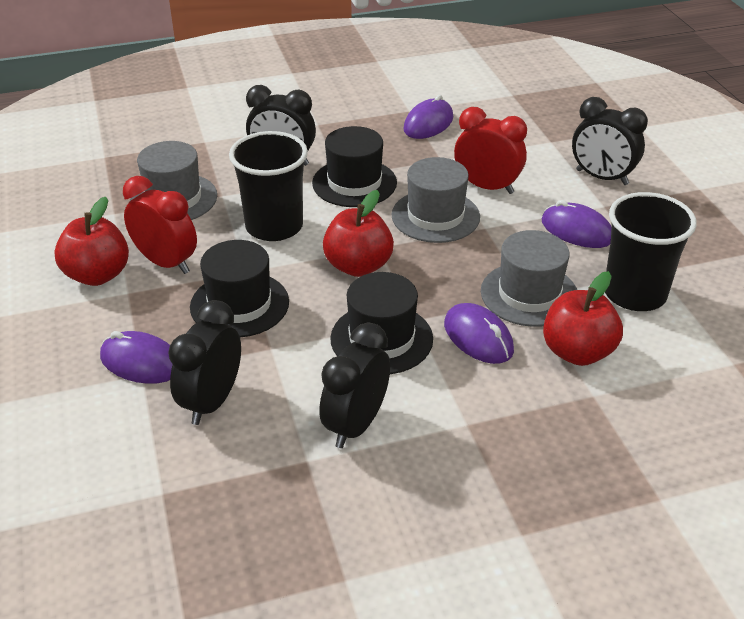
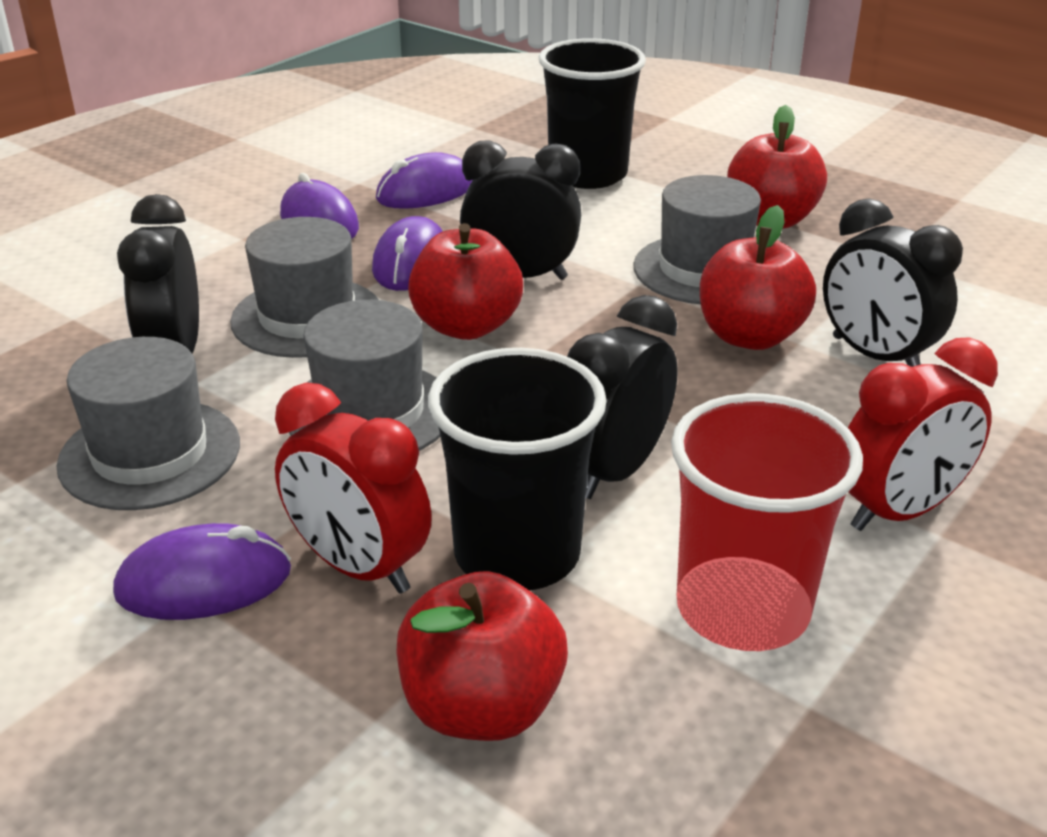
black hat: 3 -> 0
grey hat: 3 -> 4
red apple: 3 -> 4
red cup: 0 -> 1

